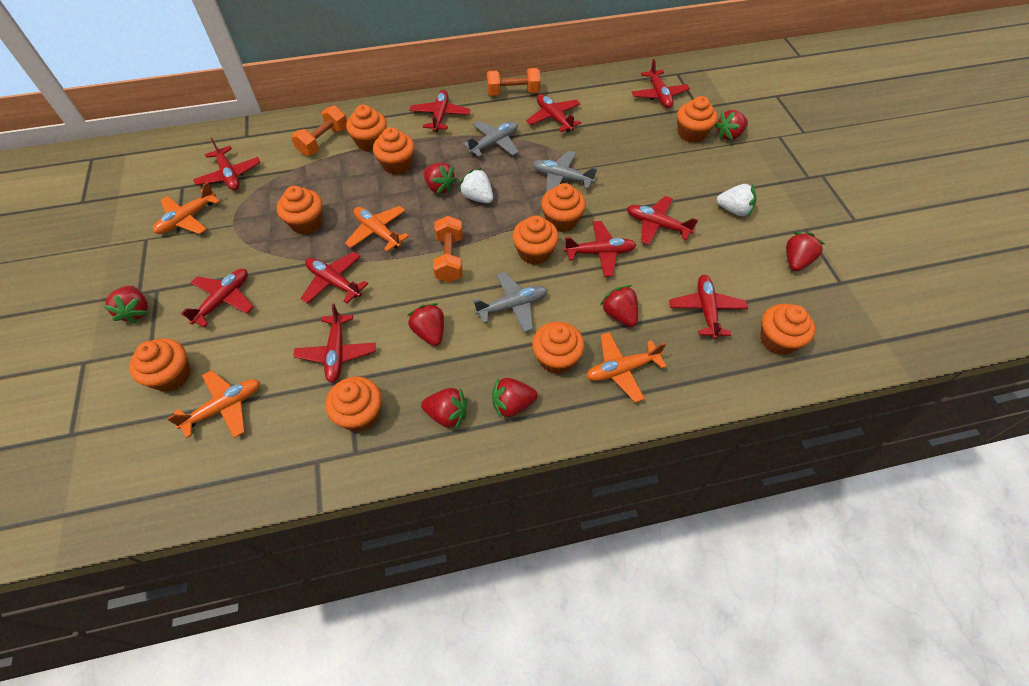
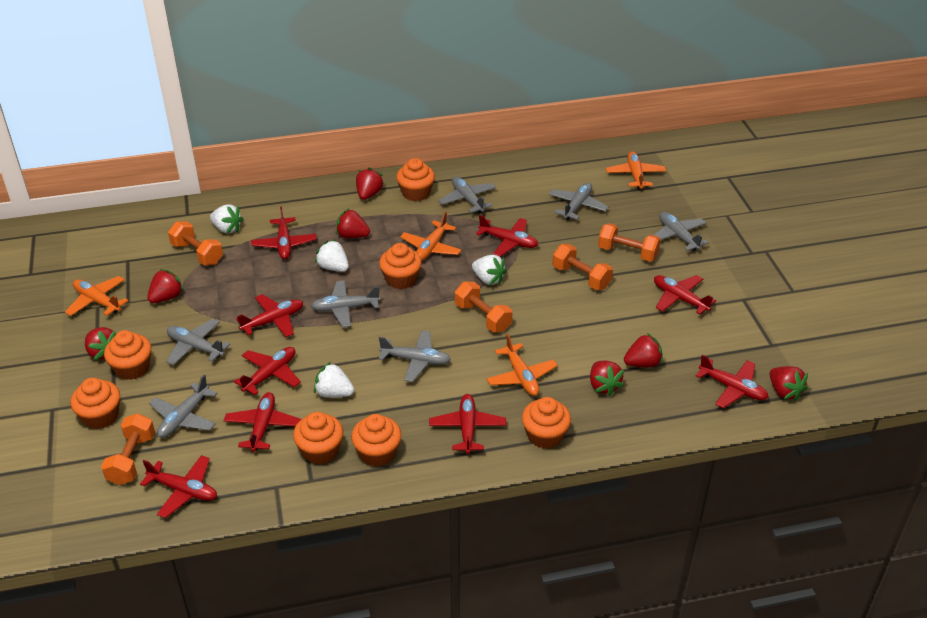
grey plane: 3 -> 7
orange cupcake: 10 -> 7
orange dumbbell: 3 -> 5
red plane: 10 -> 9
red strawberry: 8 -> 7
white strawberry: 2 -> 4

